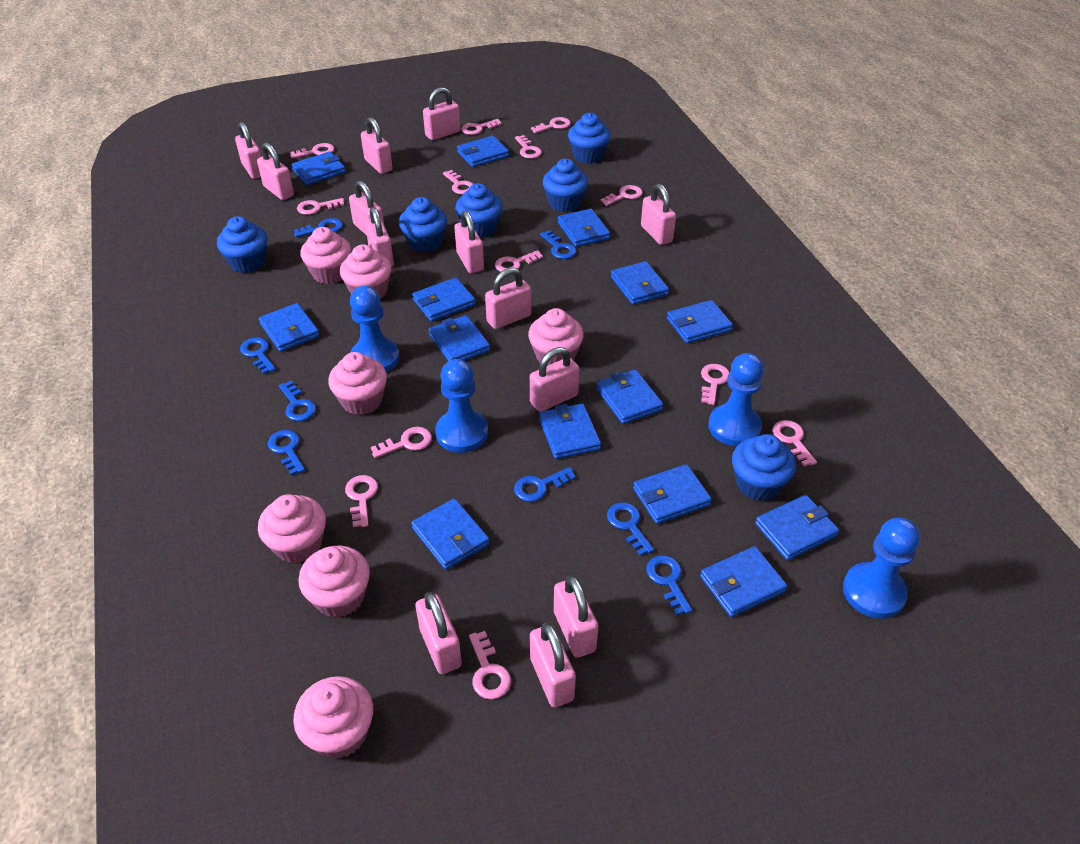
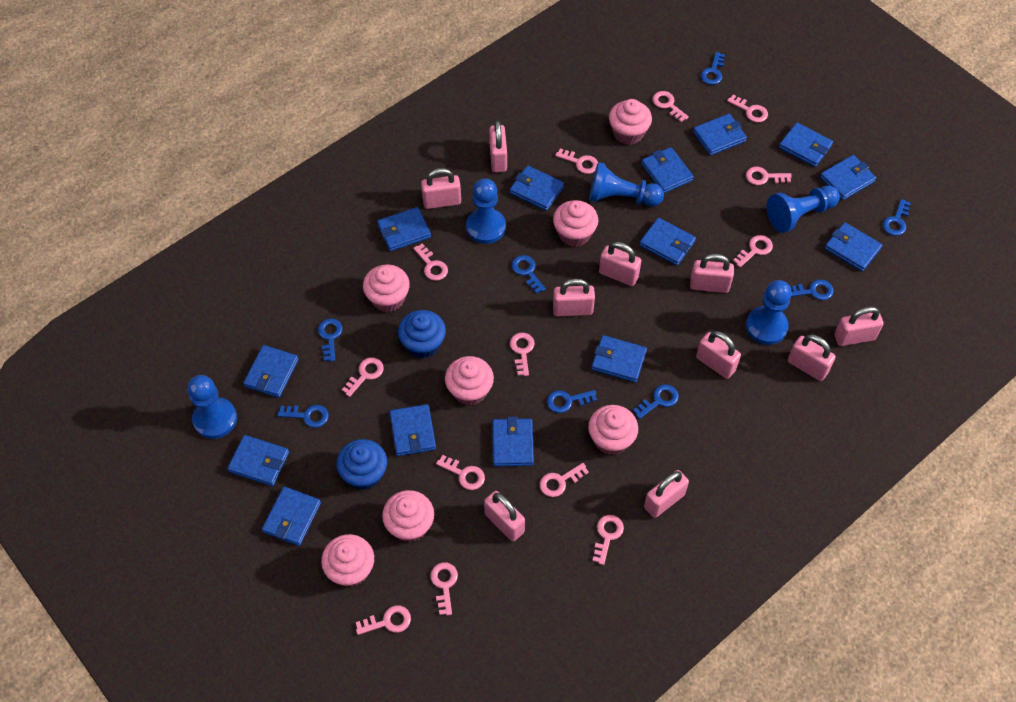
blue cupcake: 6 -> 2
blue pawn: 4 -> 5
pink padlock: 13 -> 10

